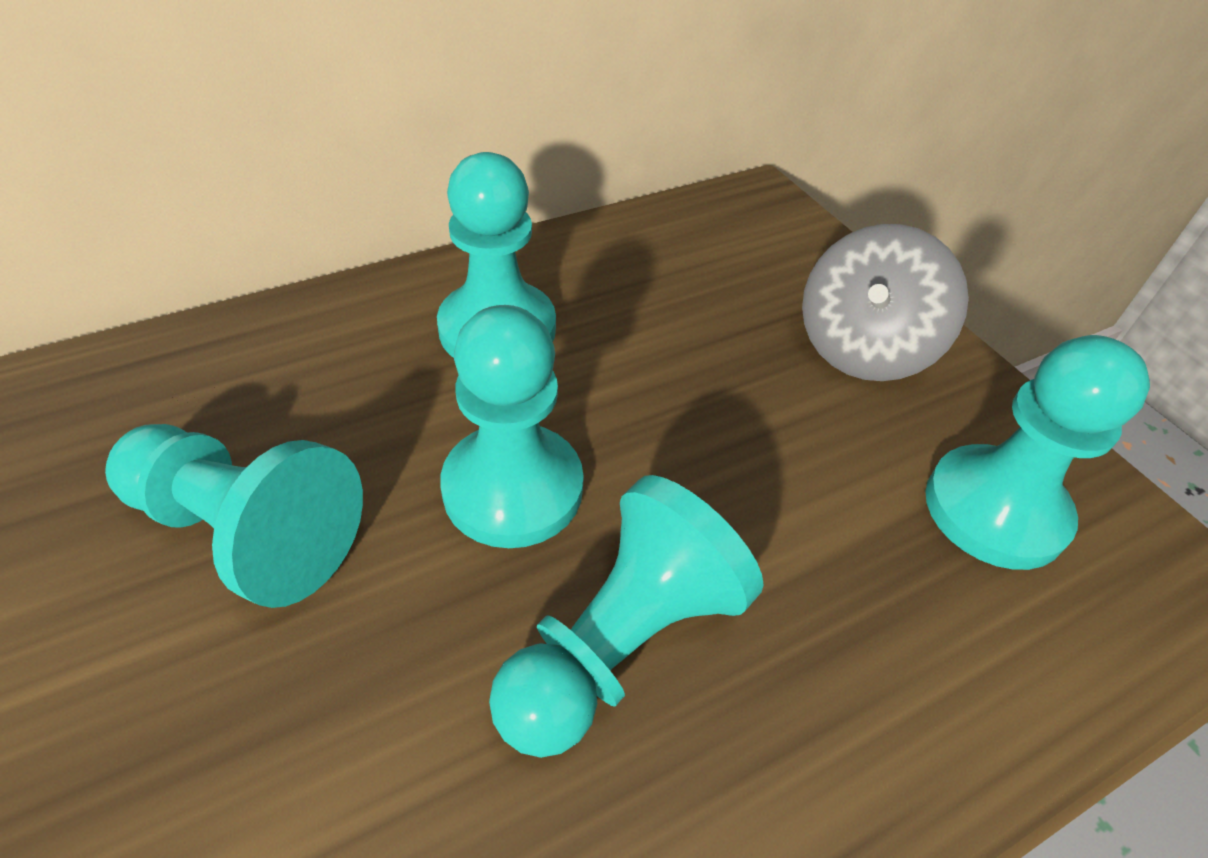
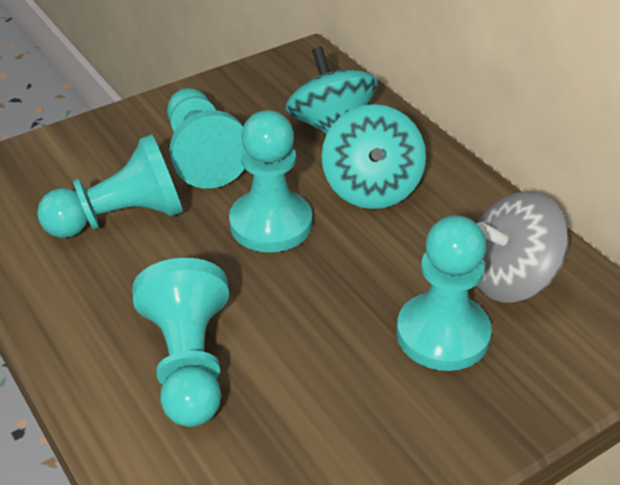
turquoise spinning top: 0 -> 2

